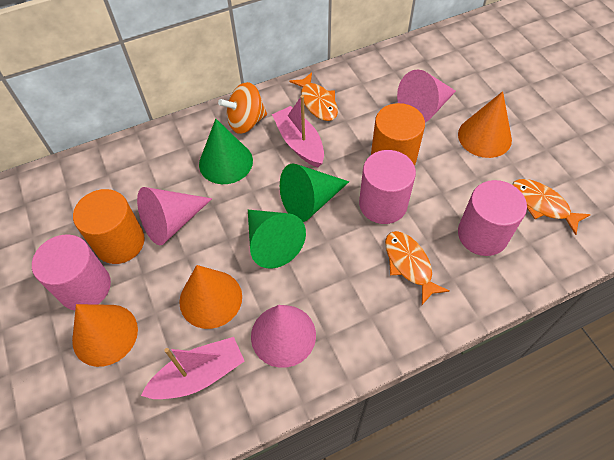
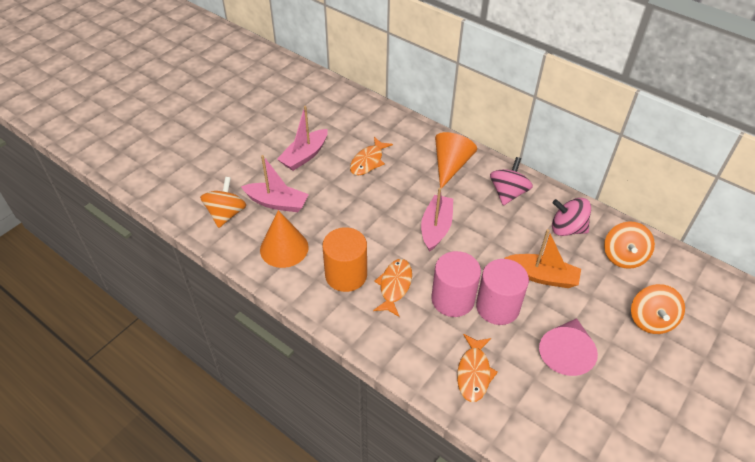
green cone: 3 -> 0
orange boat: 0 -> 1
orange cone: 3 -> 2
orange cylinder: 2 -> 1
orange spinning top: 1 -> 3
pink boat: 2 -> 3
pink cone: 3 -> 1
pink cylinder: 3 -> 2
pink spinning top: 0 -> 2

